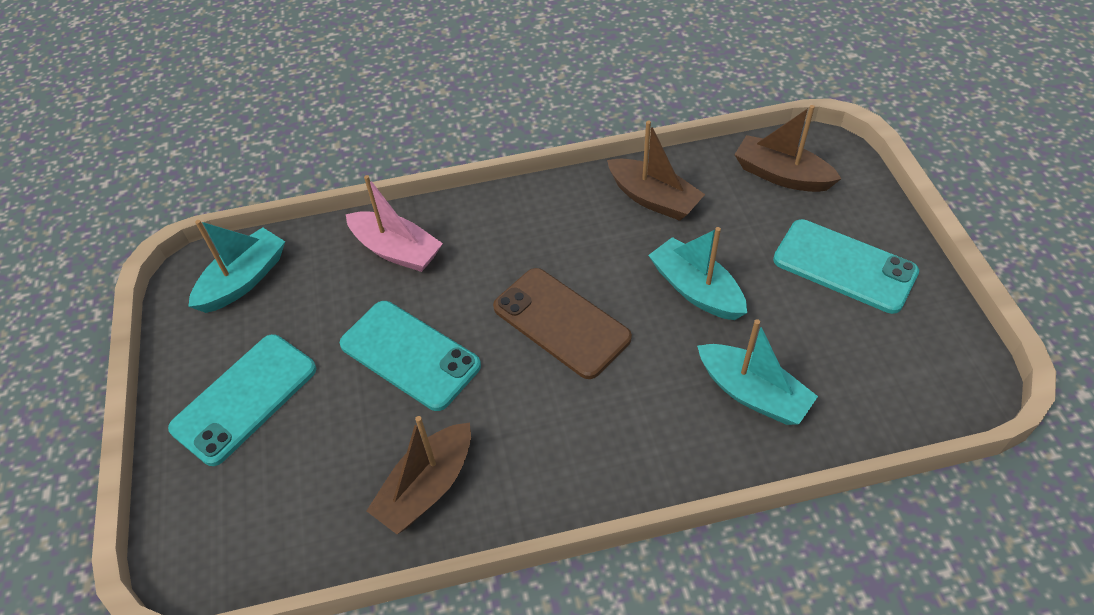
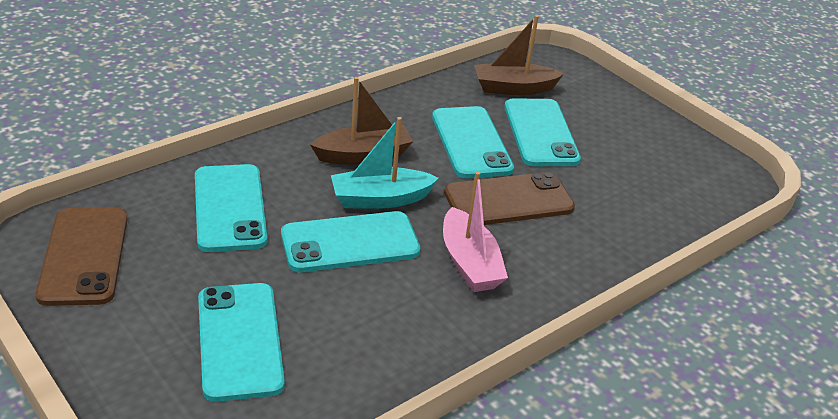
brown boat: 3 -> 2
brown phone: 1 -> 2
turquoise boat: 3 -> 1
turquoise phone: 3 -> 5

